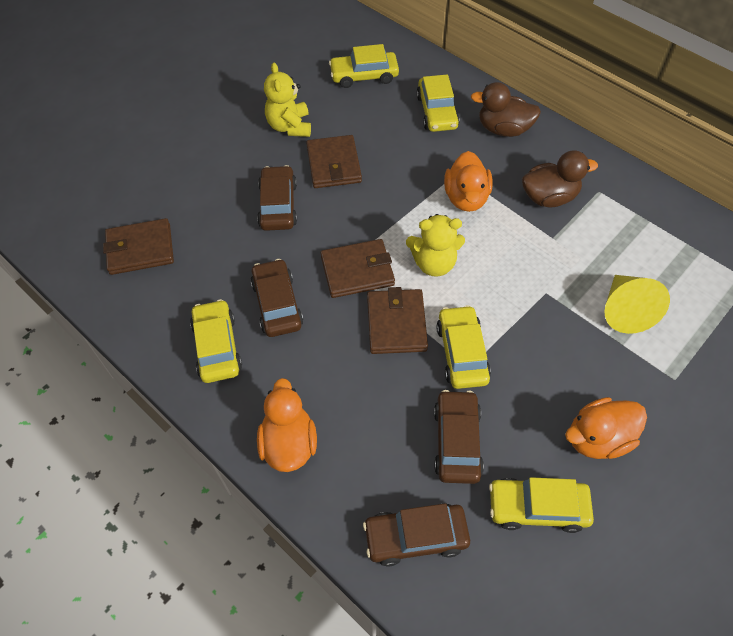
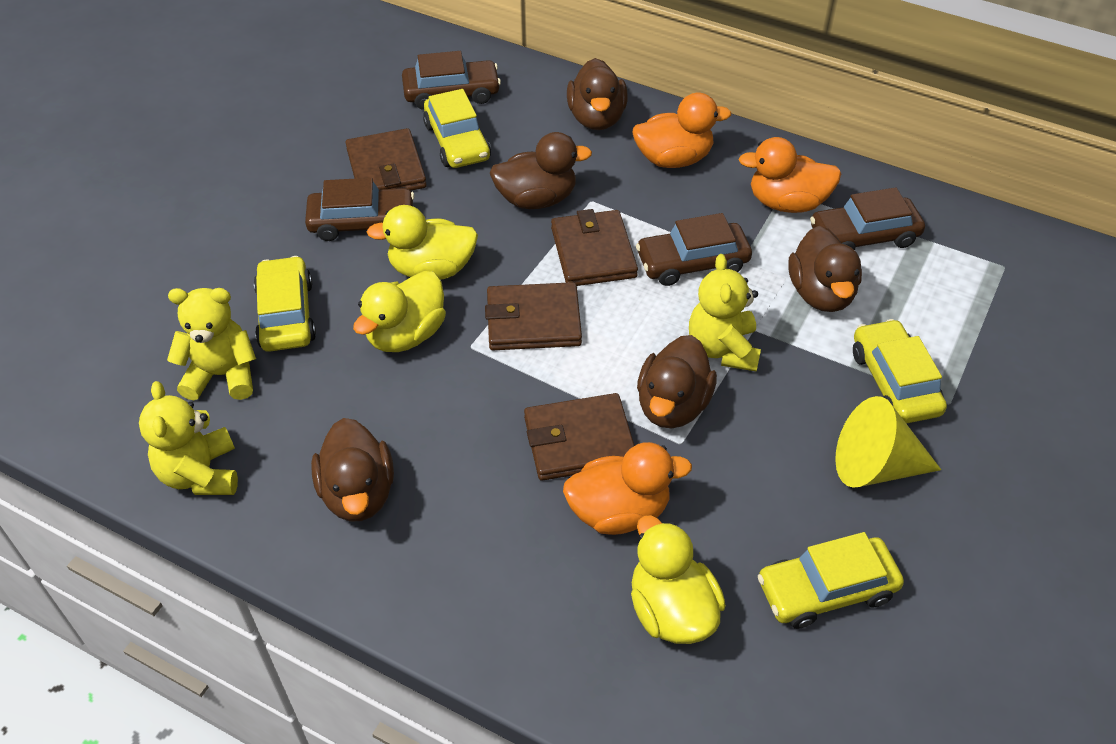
brown duck: 2 -> 5
yellow car: 5 -> 4
yellow duck: 0 -> 3
yellow teddy bear: 2 -> 3

